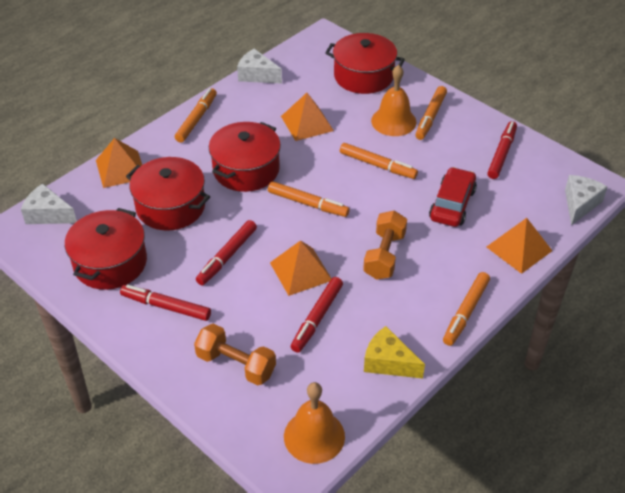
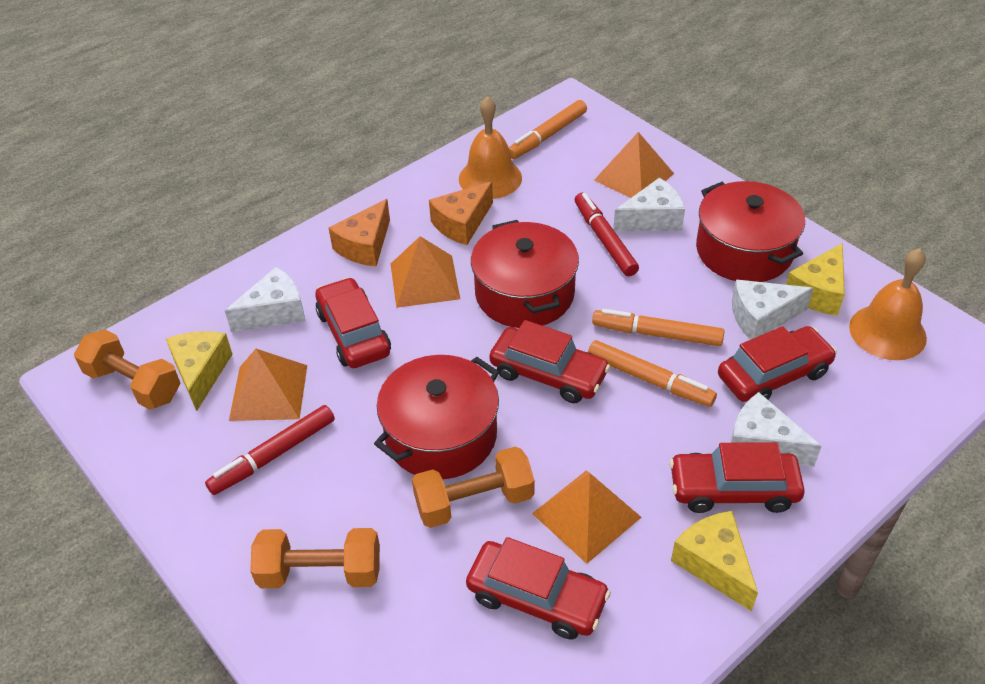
orange cheese: 0 -> 2
orange dumbbell: 2 -> 3
orange marker: 5 -> 3
red car: 1 -> 5
red marker: 4 -> 2
red pot: 4 -> 3
white cheese: 3 -> 4
yellow cheese: 1 -> 3

